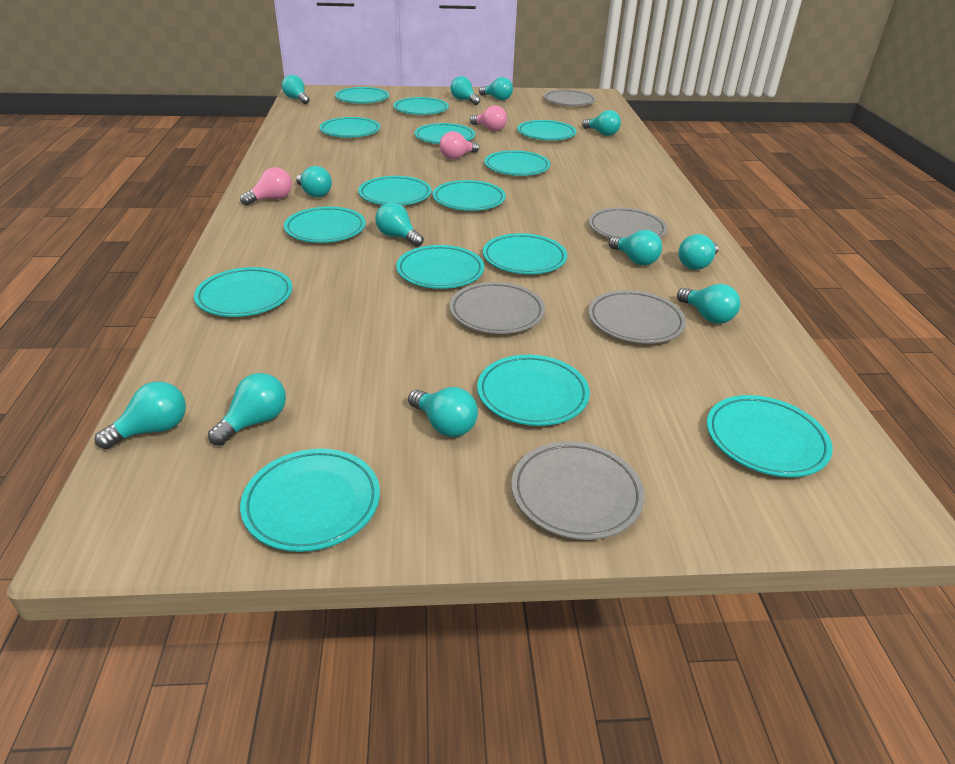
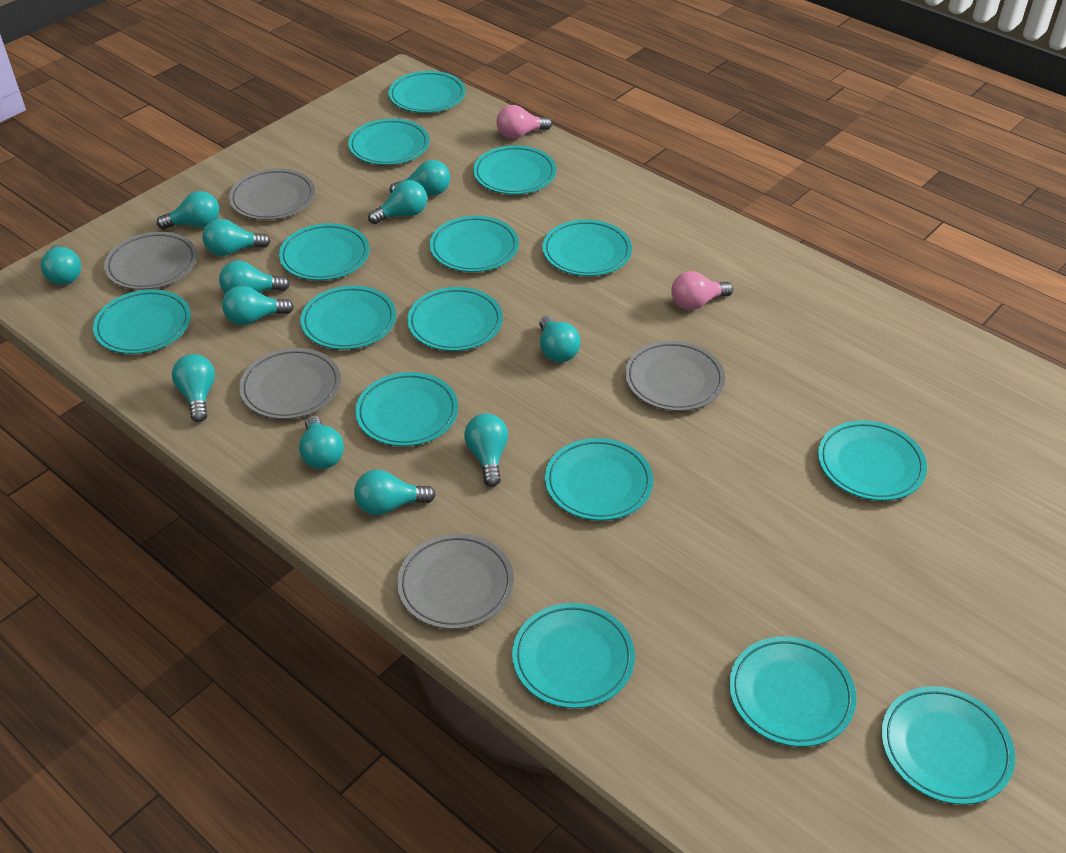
pink light bulb: 3 -> 2

